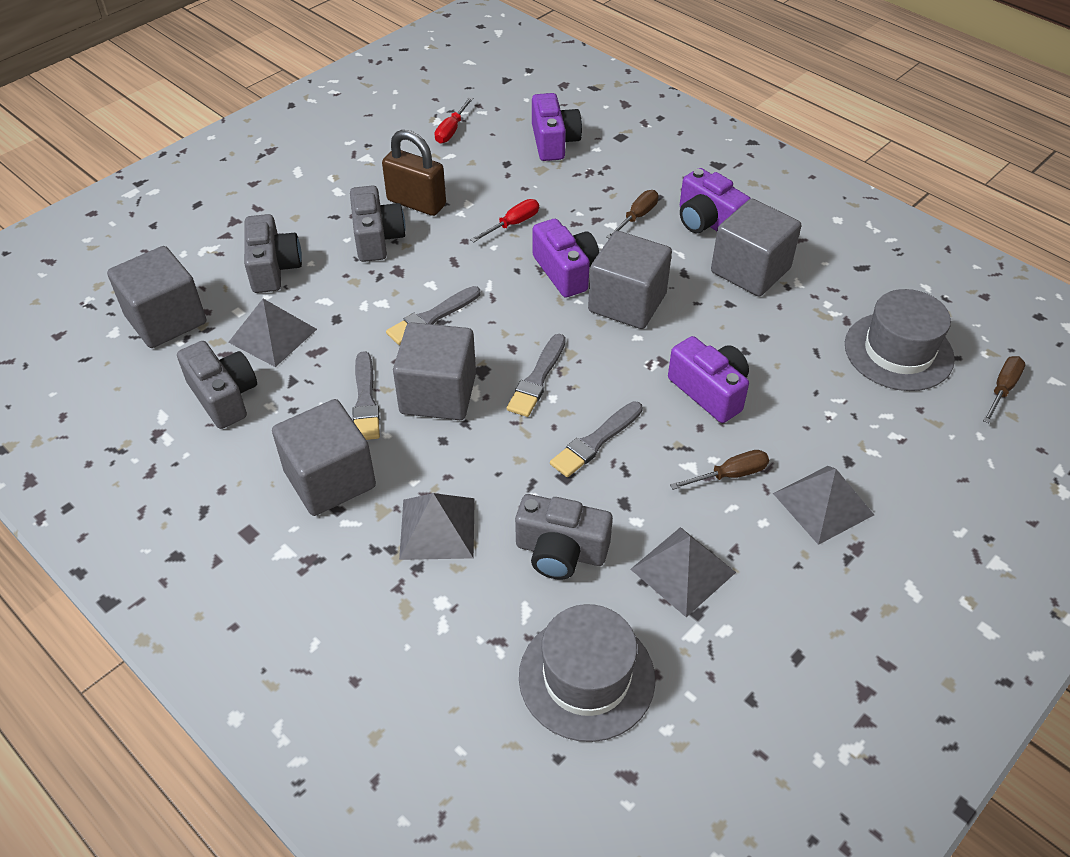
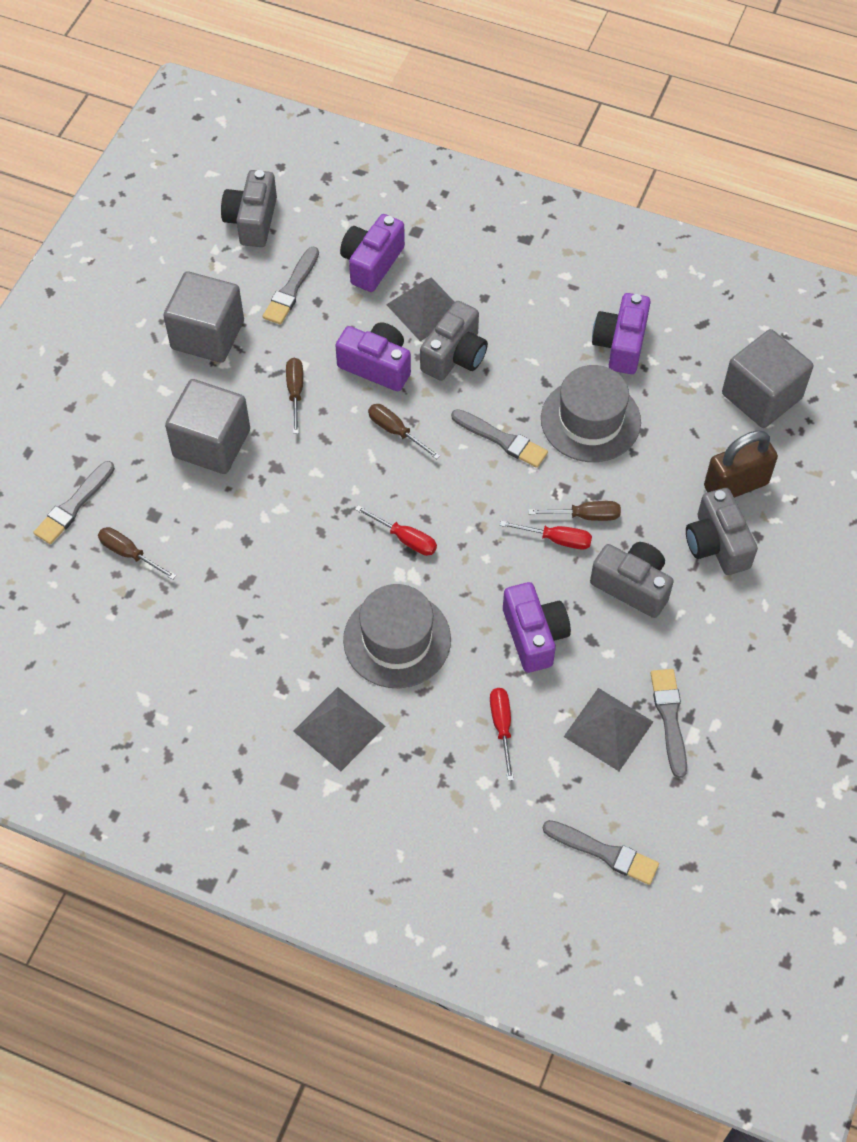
brown screwdriver: 3 -> 4
grey brush: 4 -> 5
grey cube: 5 -> 3
grey pyramid: 4 -> 3
red screwdriver: 2 -> 3

